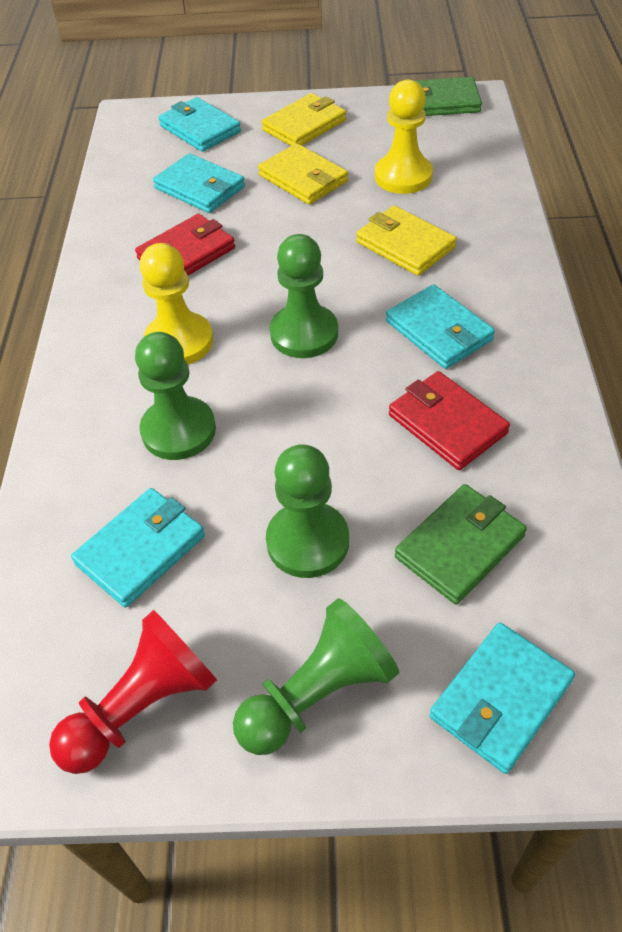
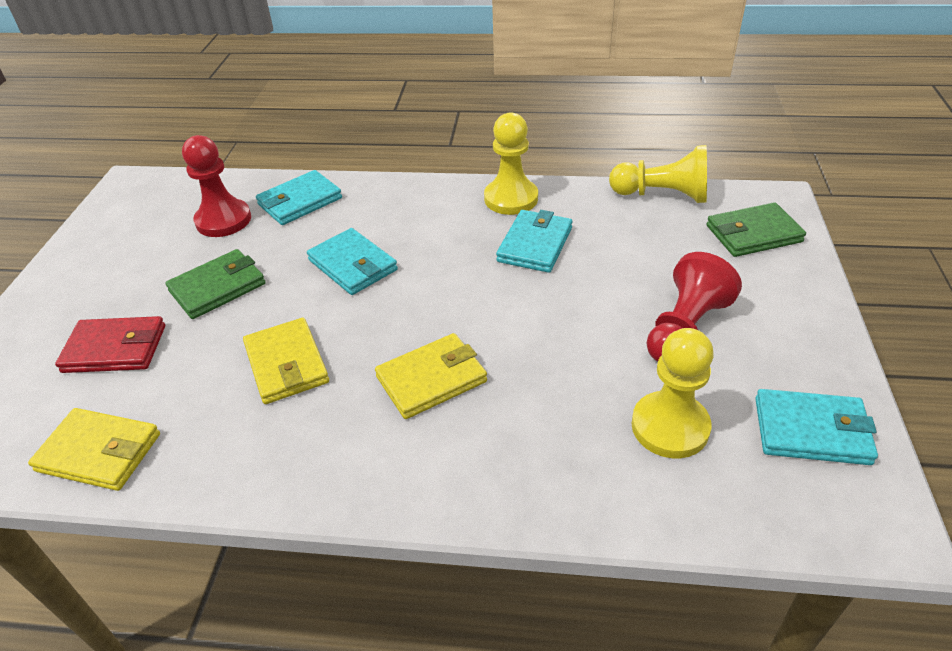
green pawn: 4 -> 0
red pawn: 1 -> 2
red wallet: 2 -> 1
turquoise wallet: 5 -> 4
yellow pawn: 2 -> 3

